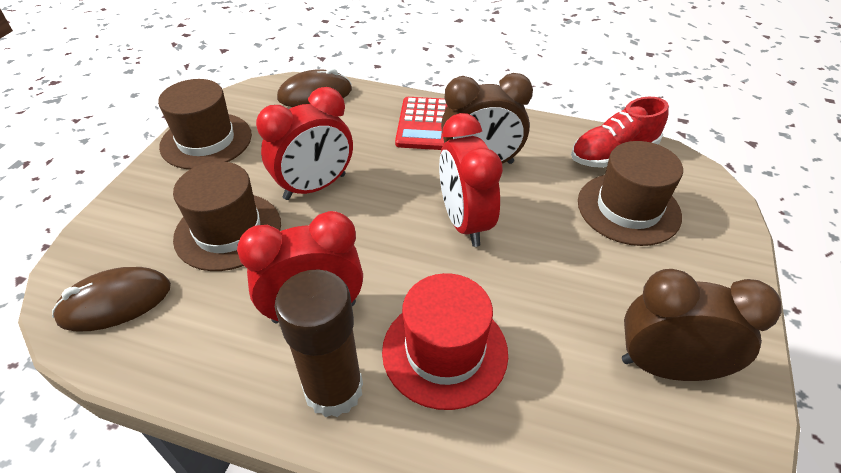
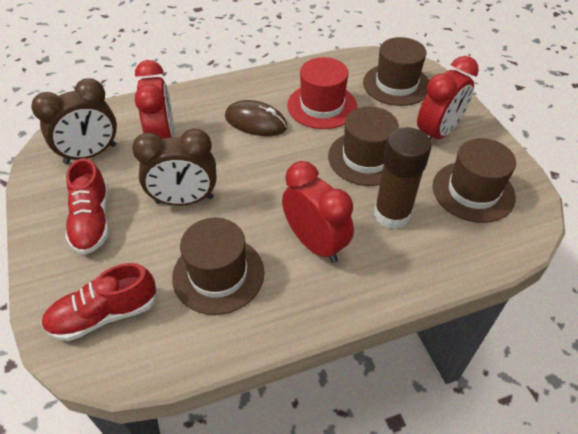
brown hat: 3 -> 4
brown mouse: 2 -> 1
red calculator: 1 -> 0
red shoe: 1 -> 2

